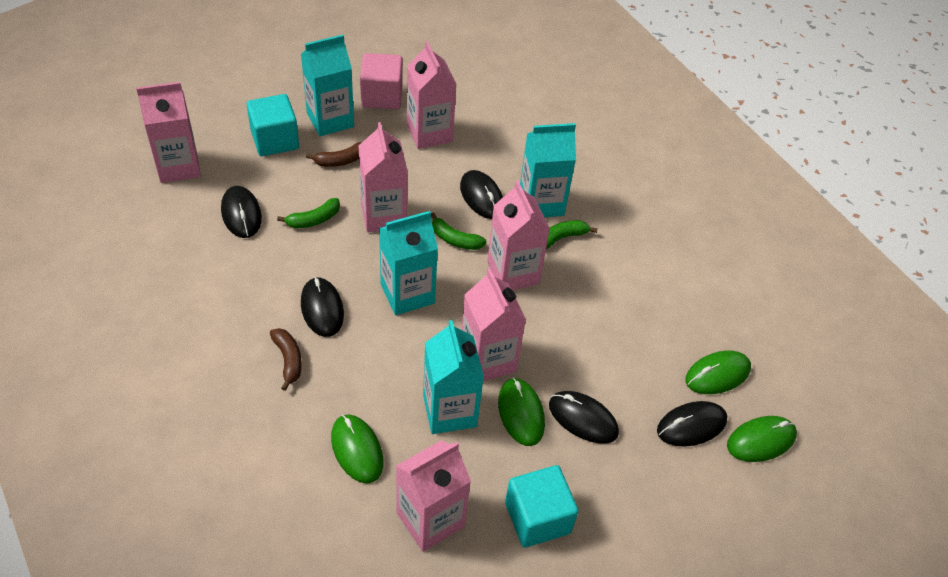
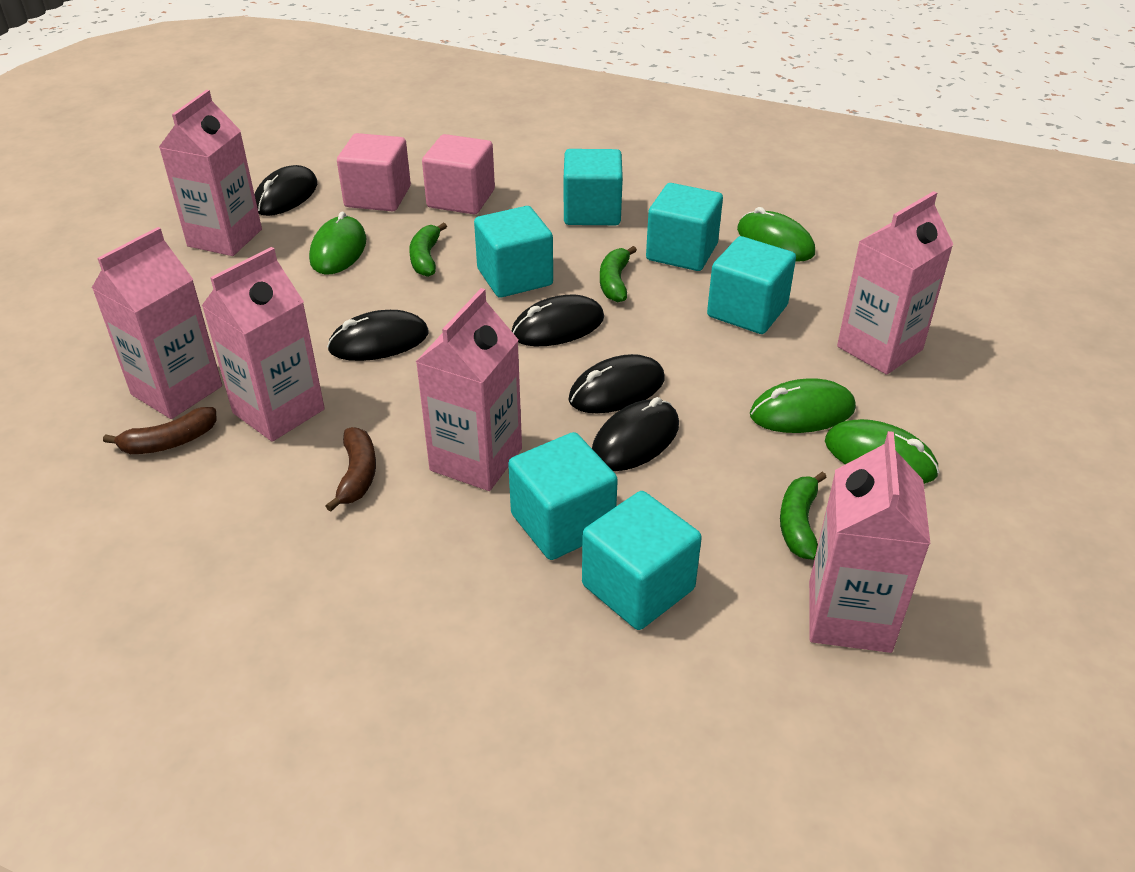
pink cube: 1 -> 2
turquoise carton: 4 -> 0
turquoise cube: 2 -> 6

